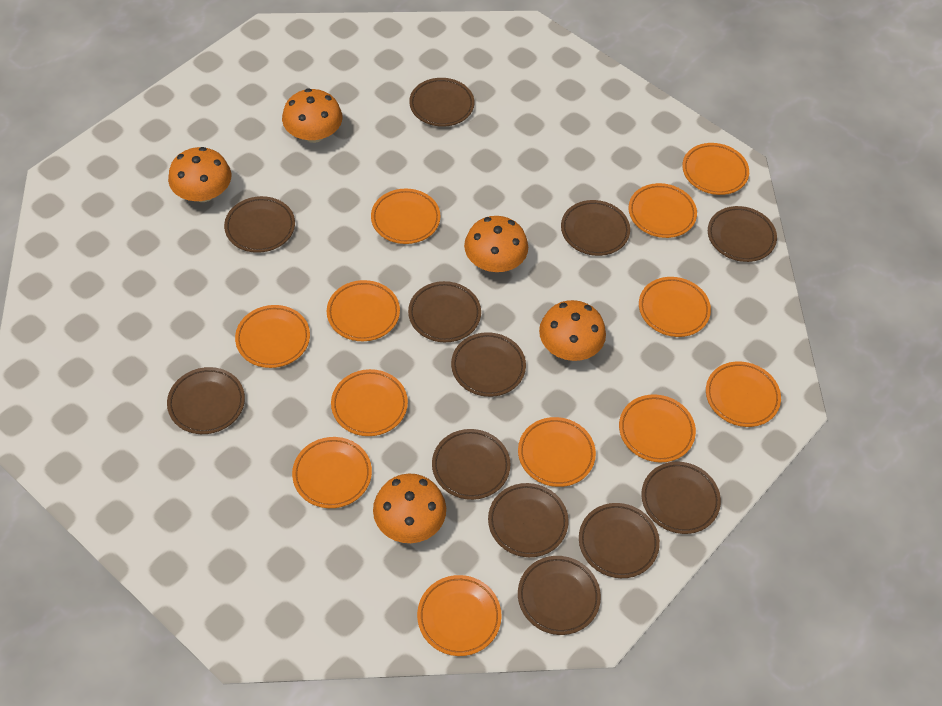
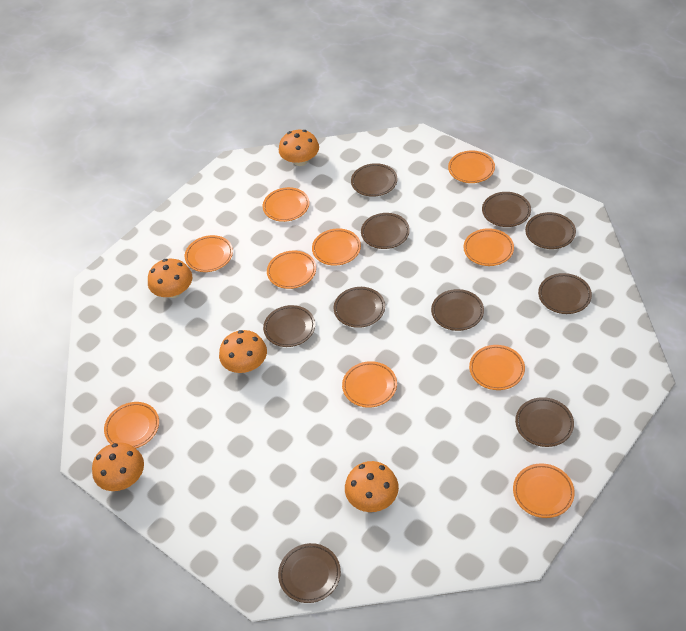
brown plate: 12 -> 10
orange plate: 12 -> 10

